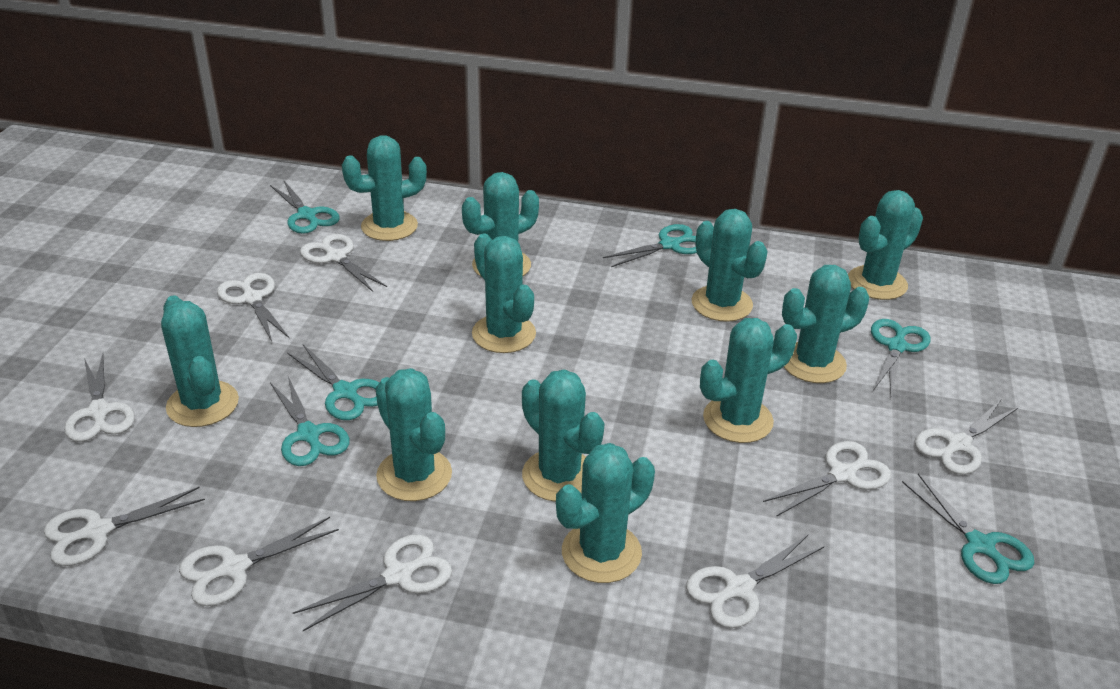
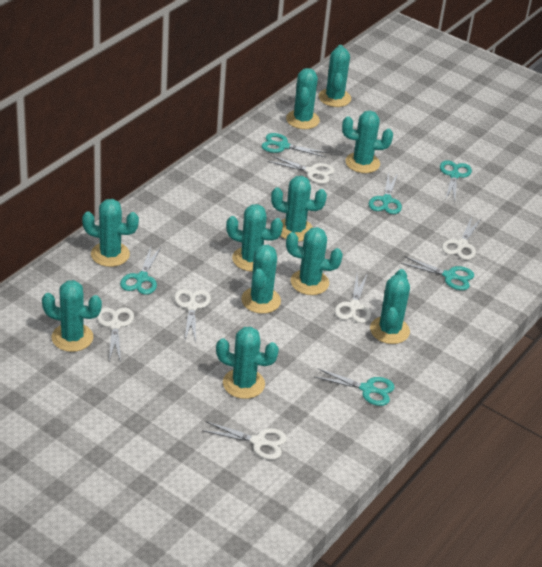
white scissors: 9 -> 6

